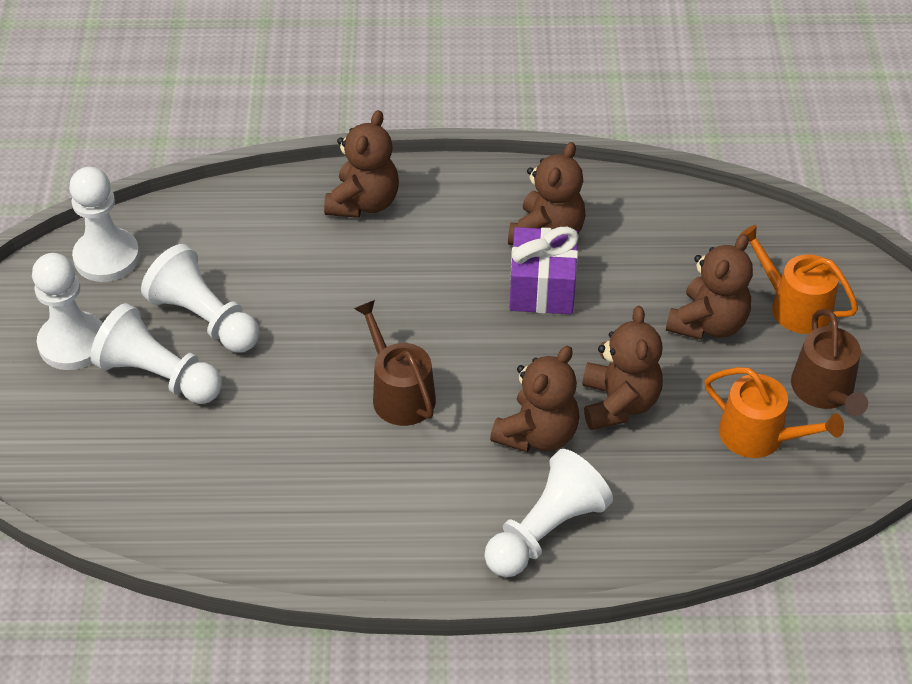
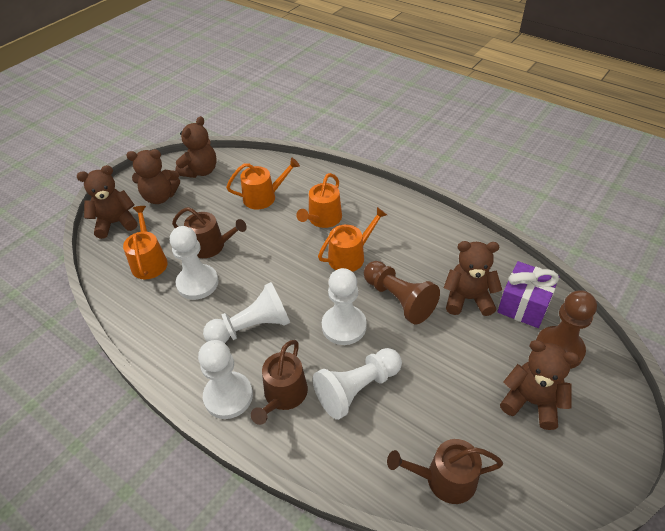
brown pawn: 0 -> 2
brown watering can: 2 -> 3
orange watering can: 2 -> 4

